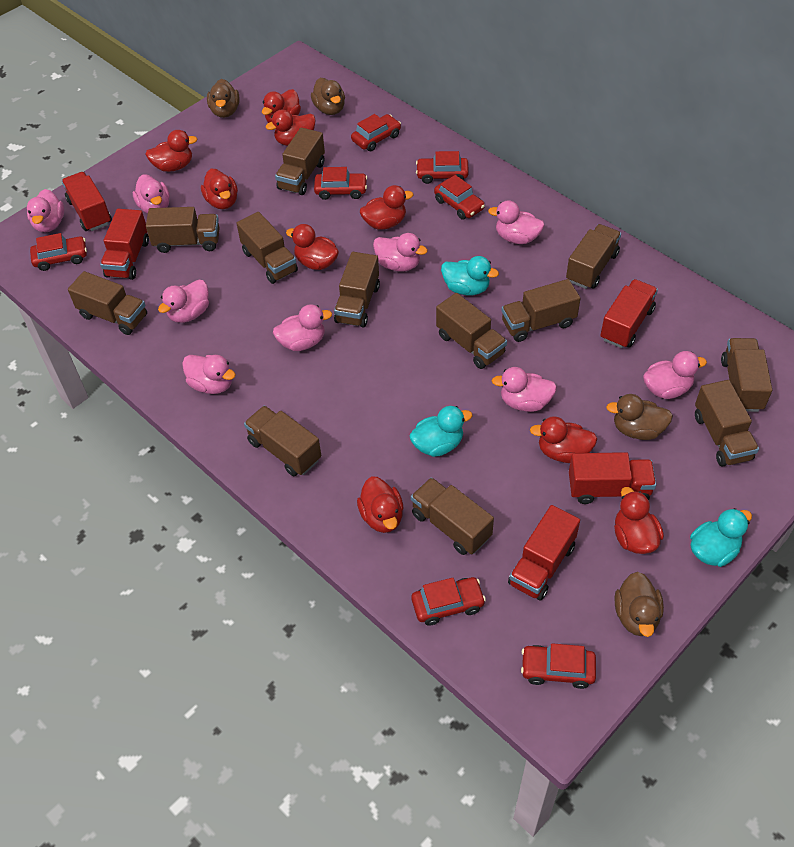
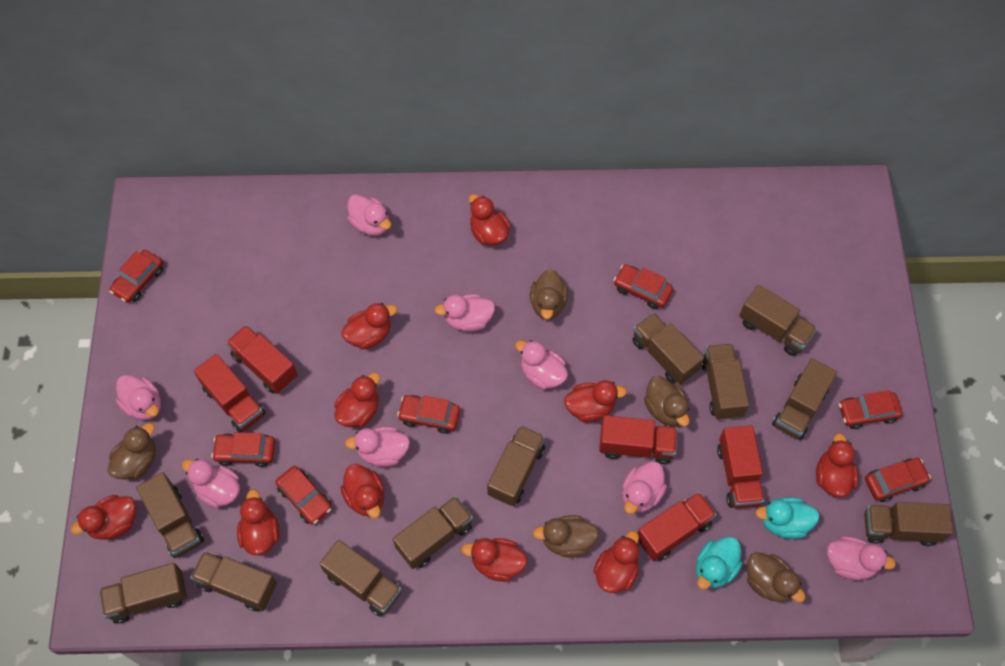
brown duck: 4 -> 5
brown truck: 12 -> 11
pink duck: 9 -> 8
red duck: 9 -> 10
turquoise duck: 3 -> 2

